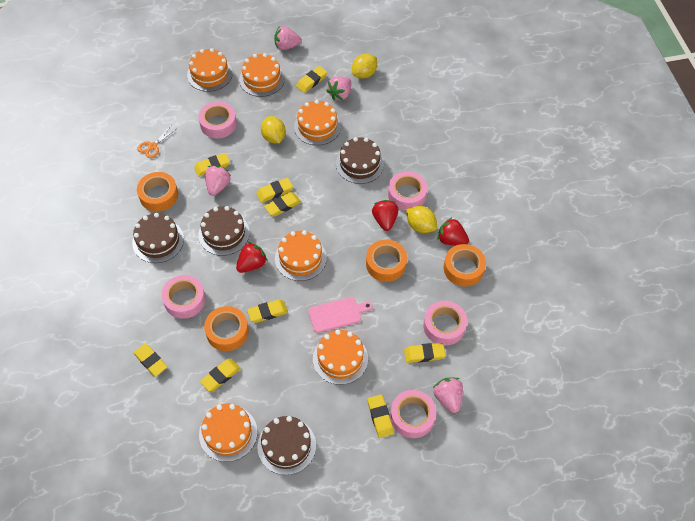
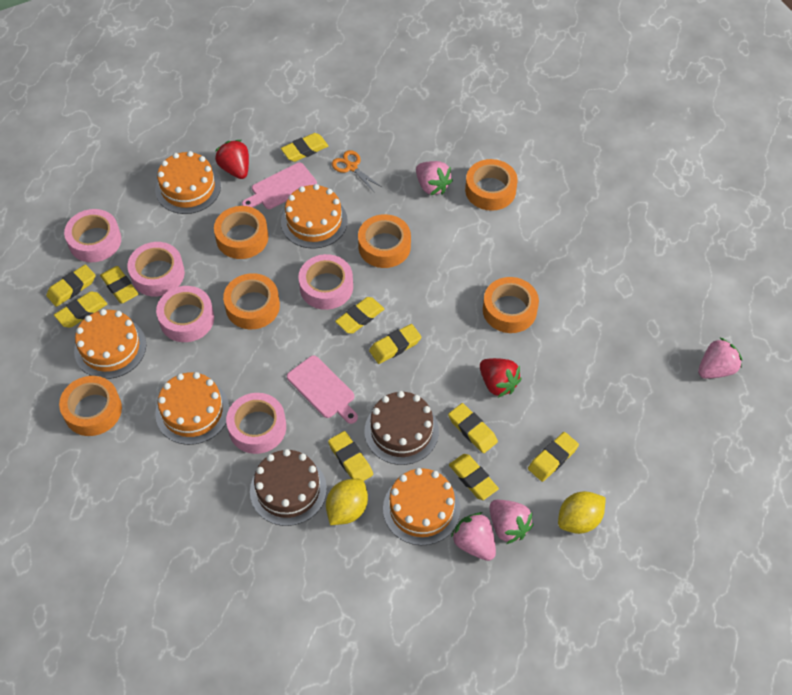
brown cake: 4 -> 2
orange cake: 6 -> 5
orange tape: 4 -> 6
pink cutting board: 1 -> 2
red strawberry: 3 -> 2
yellow eraser: 9 -> 10
yellow lemon: 3 -> 2

